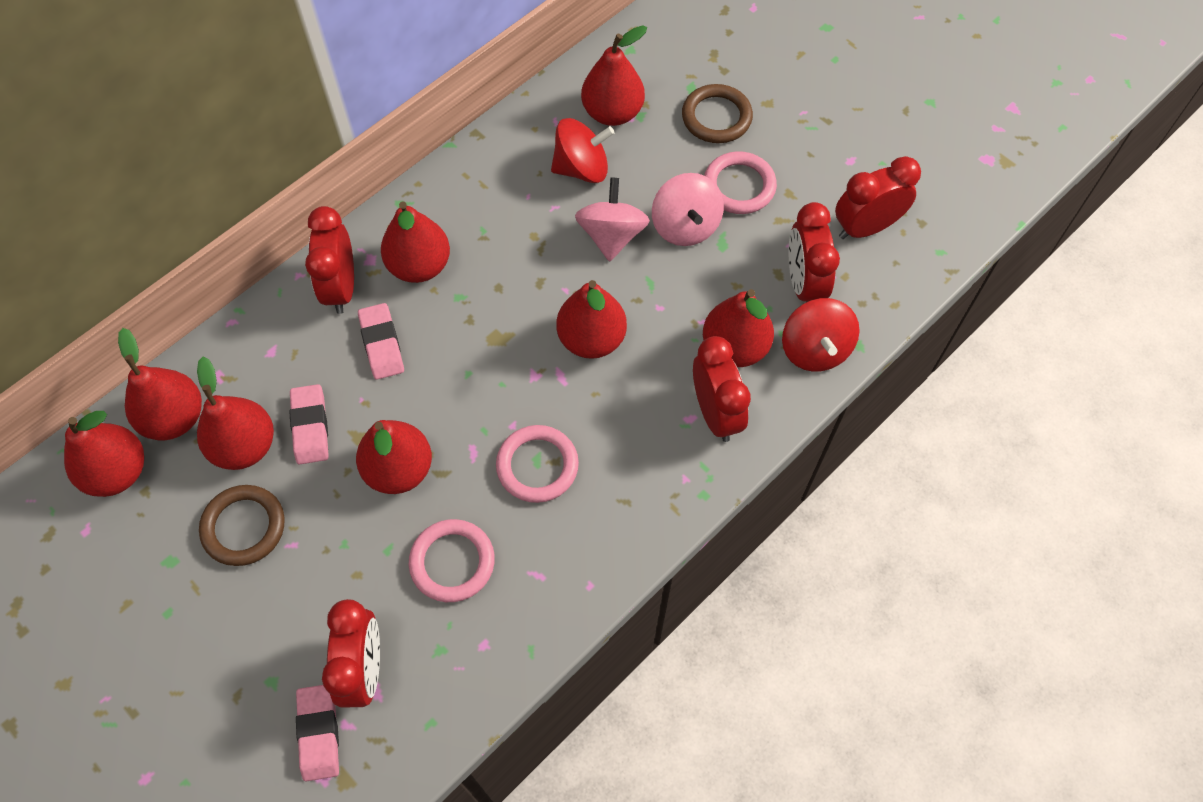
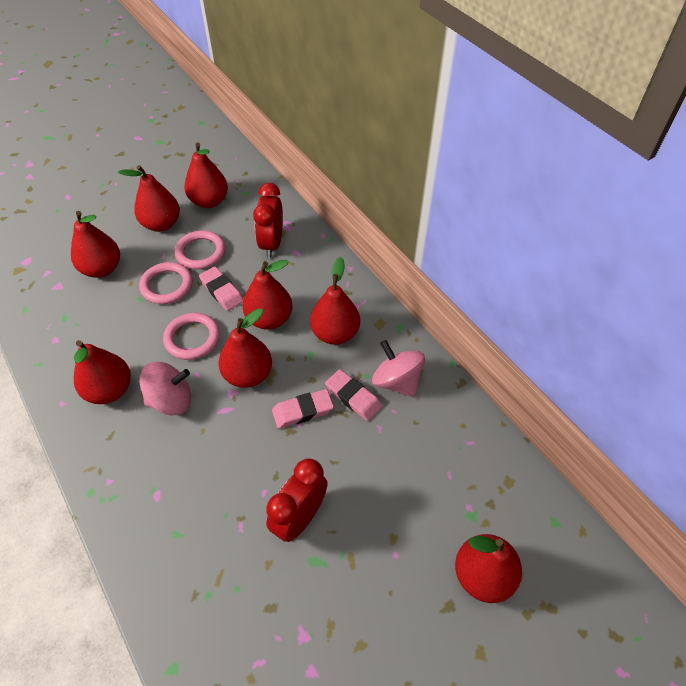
brown ring: 2 -> 0
red clock: 5 -> 2
red spinning top: 2 -> 0

